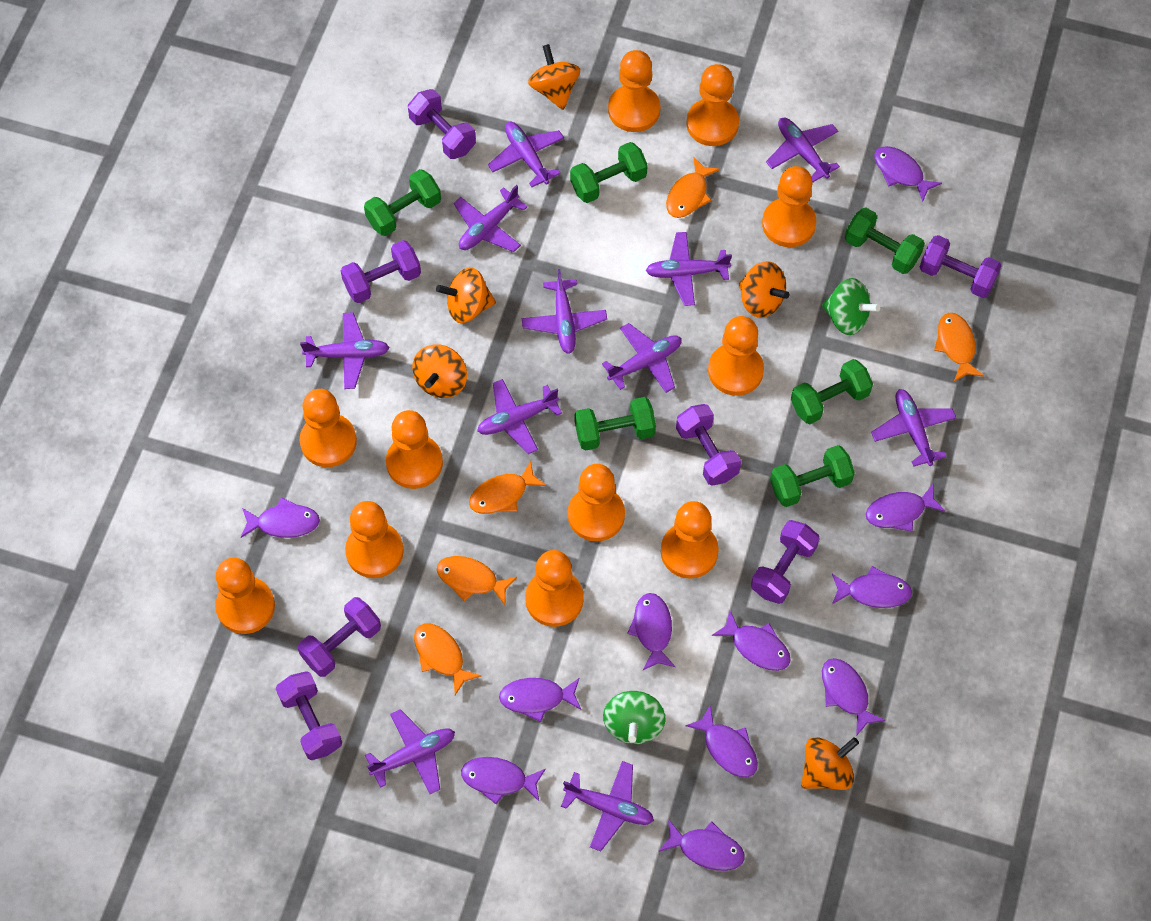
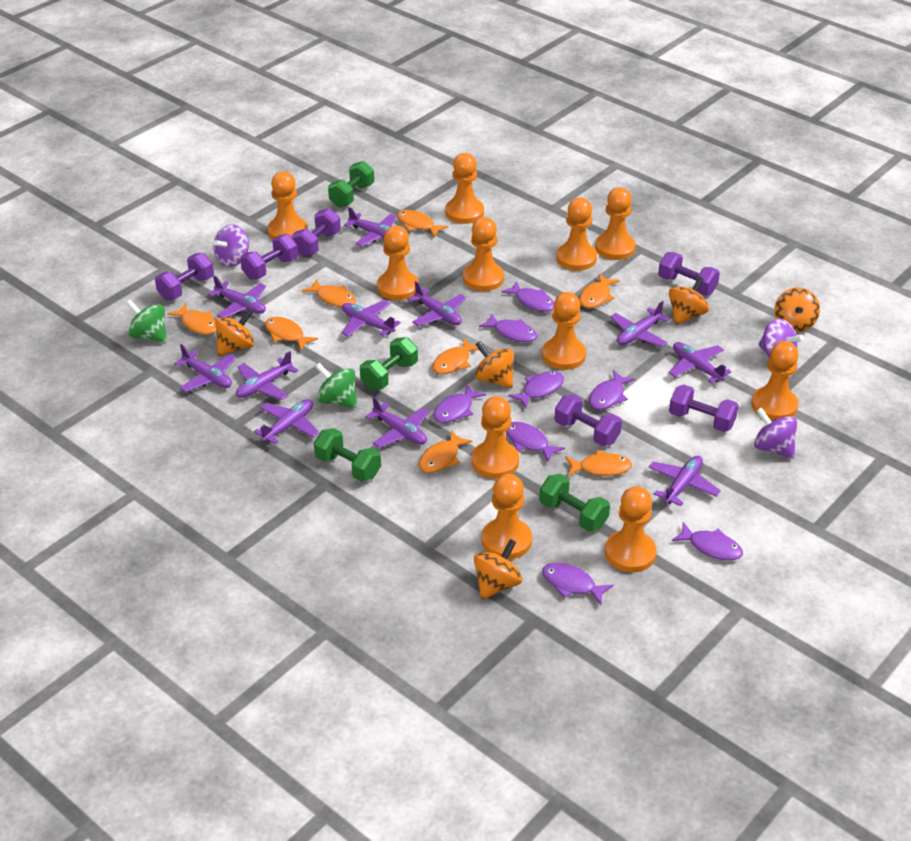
green dumbbell: 6 -> 4
orange fish: 5 -> 8
purple dumbbell: 7 -> 6
purple fish: 11 -> 8
purple spinning top: 0 -> 3

